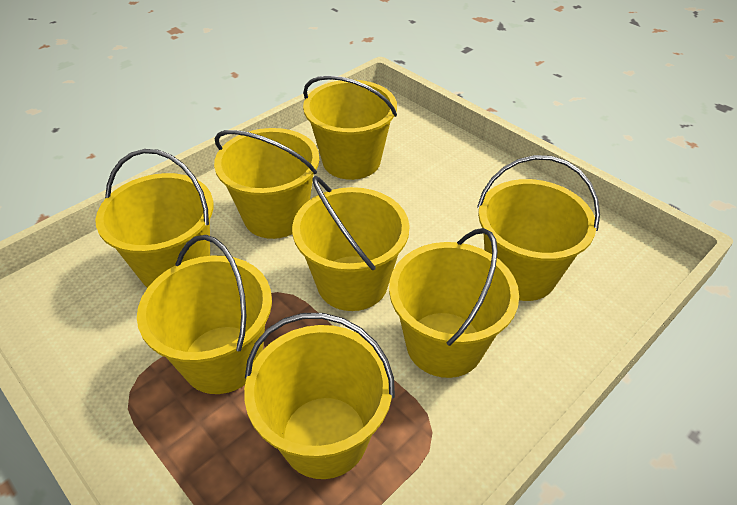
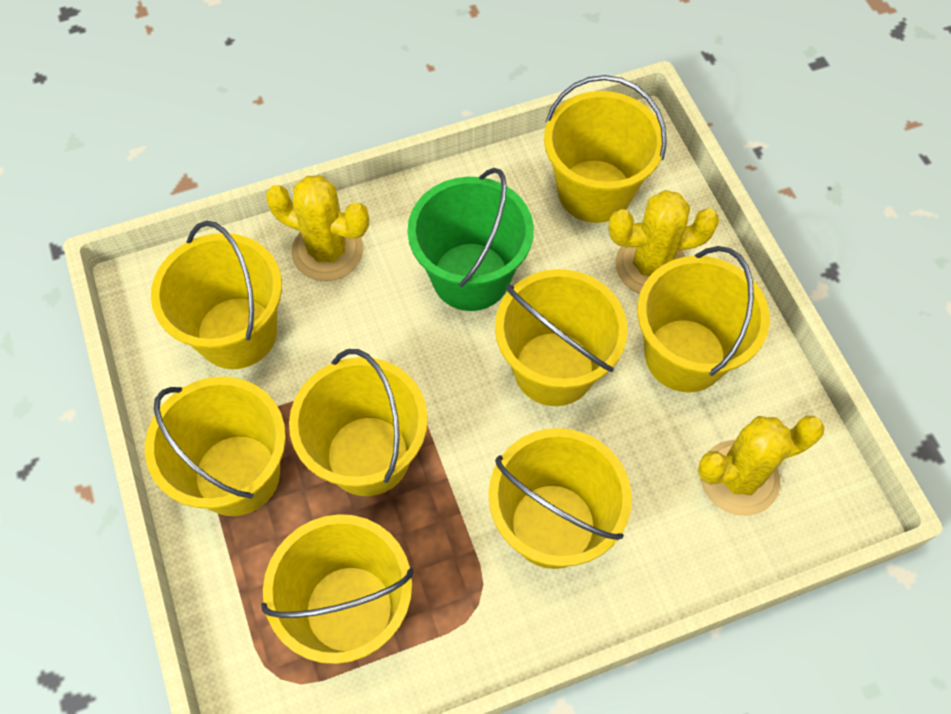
green bucket: 0 -> 1
yellow cactus: 0 -> 3

